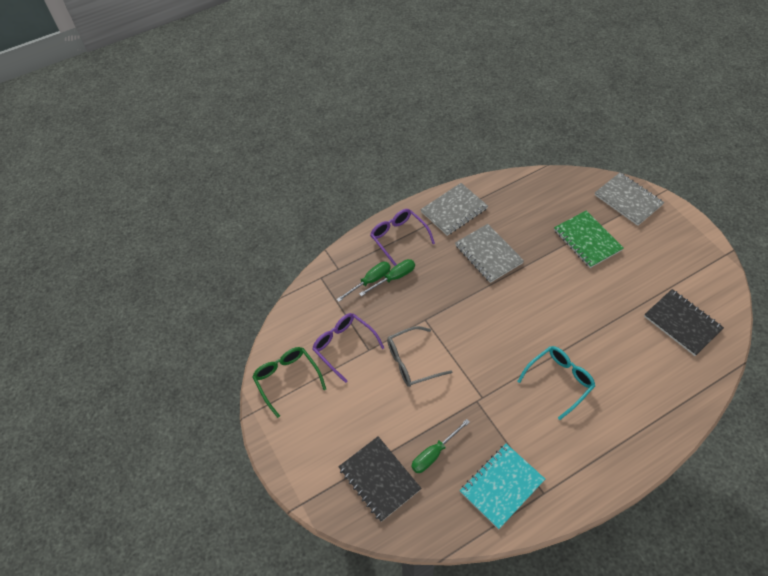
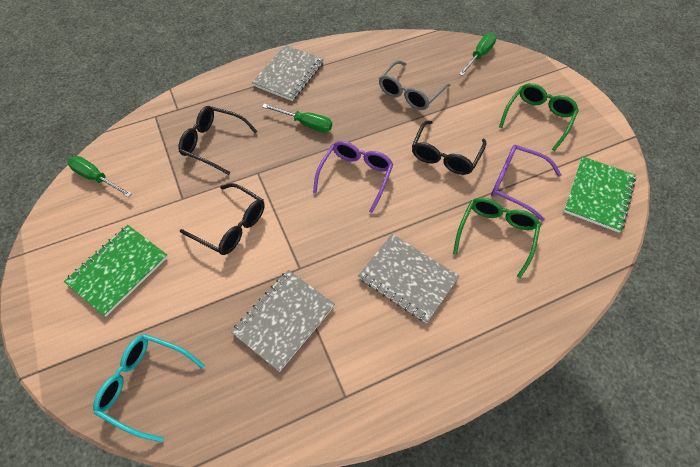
black glasses: 0 -> 3
black notebook: 2 -> 0
green glasses: 1 -> 2
green notebook: 1 -> 2
turquoise notebook: 1 -> 0

